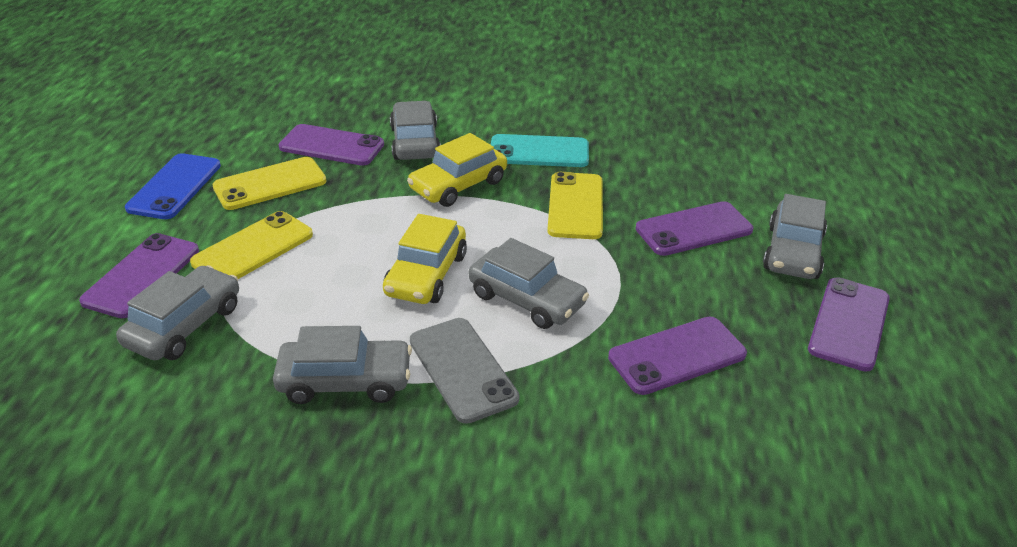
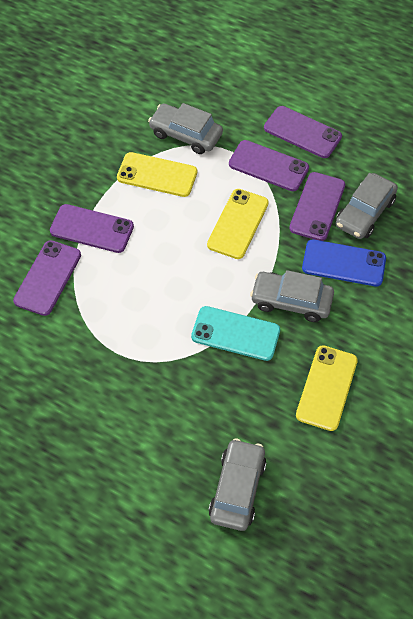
grey car: 5 -> 4
grey phone: 1 -> 0
yellow car: 2 -> 0

